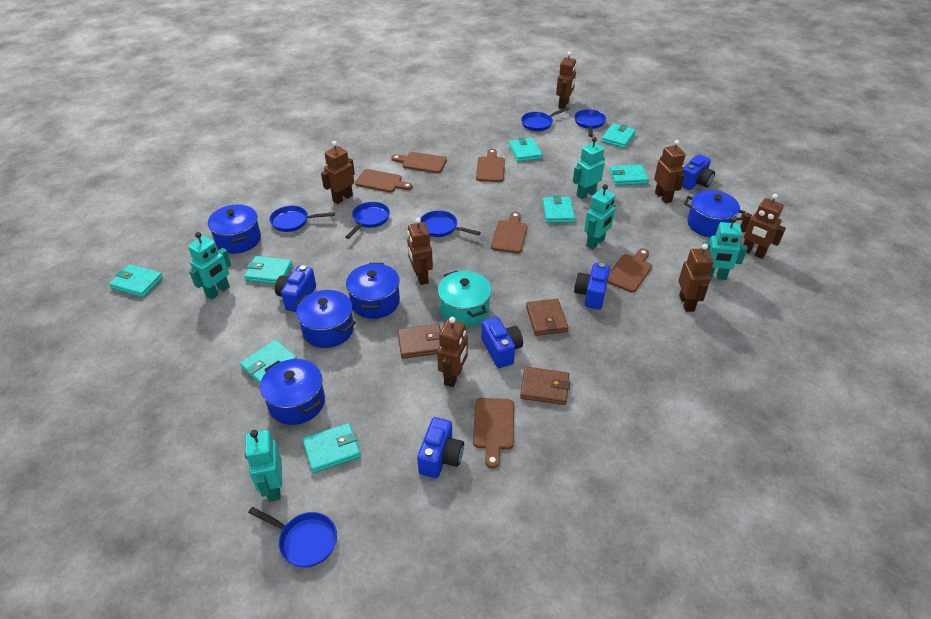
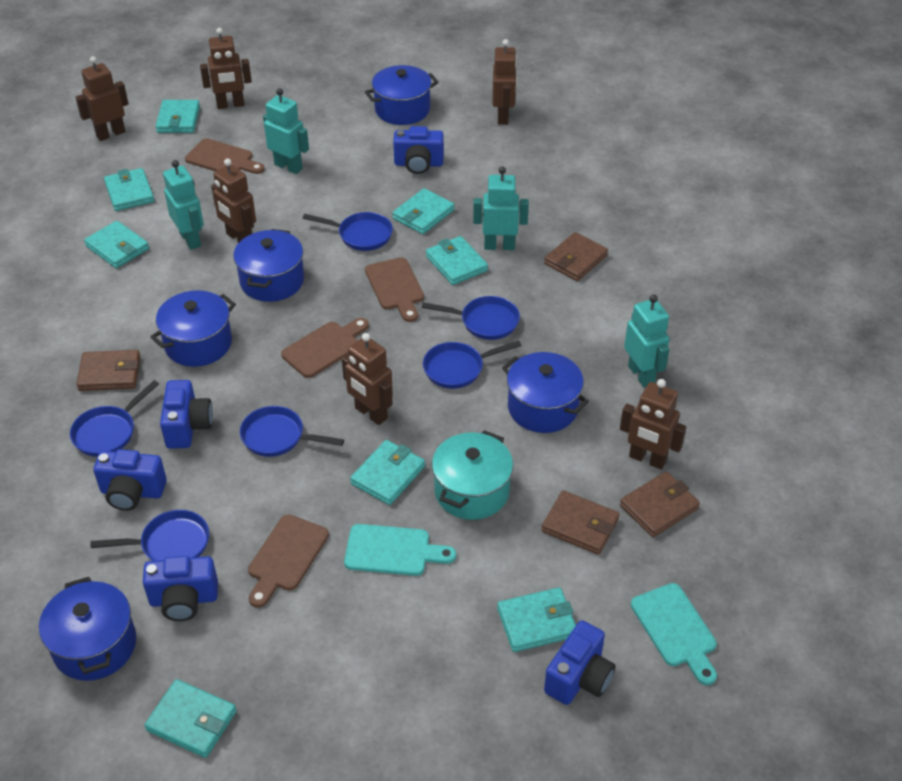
brown cutting board: 6 -> 4
brown robot: 7 -> 6
brown wallet: 3 -> 4
turquoise cutting board: 0 -> 2
turquoise robot: 5 -> 4

